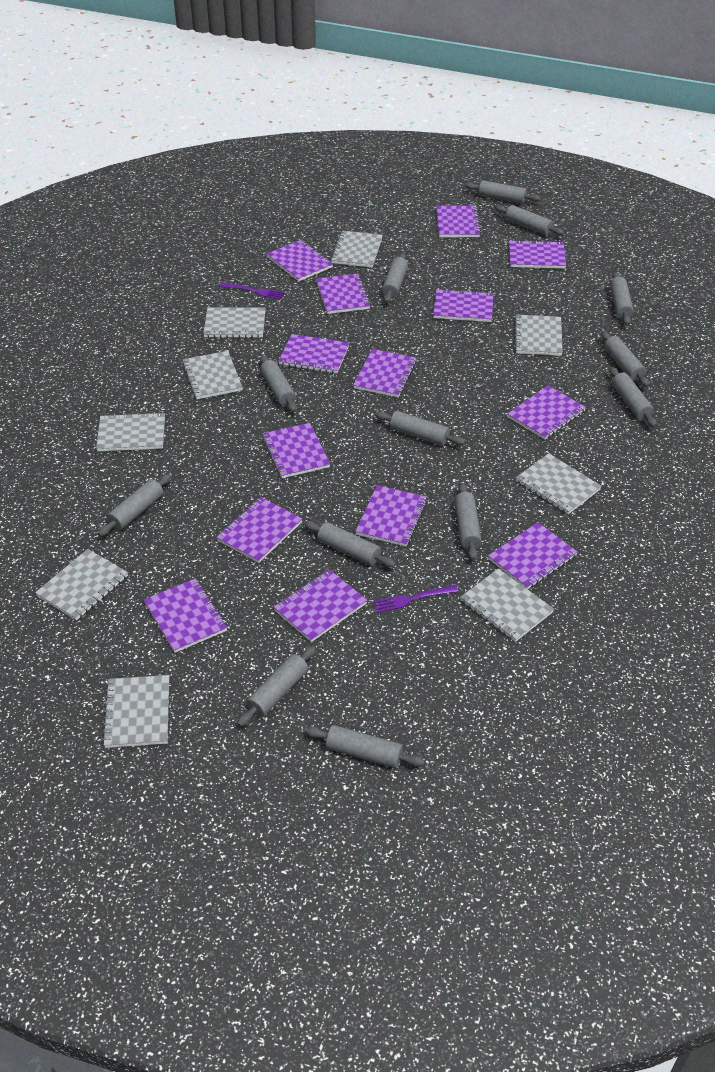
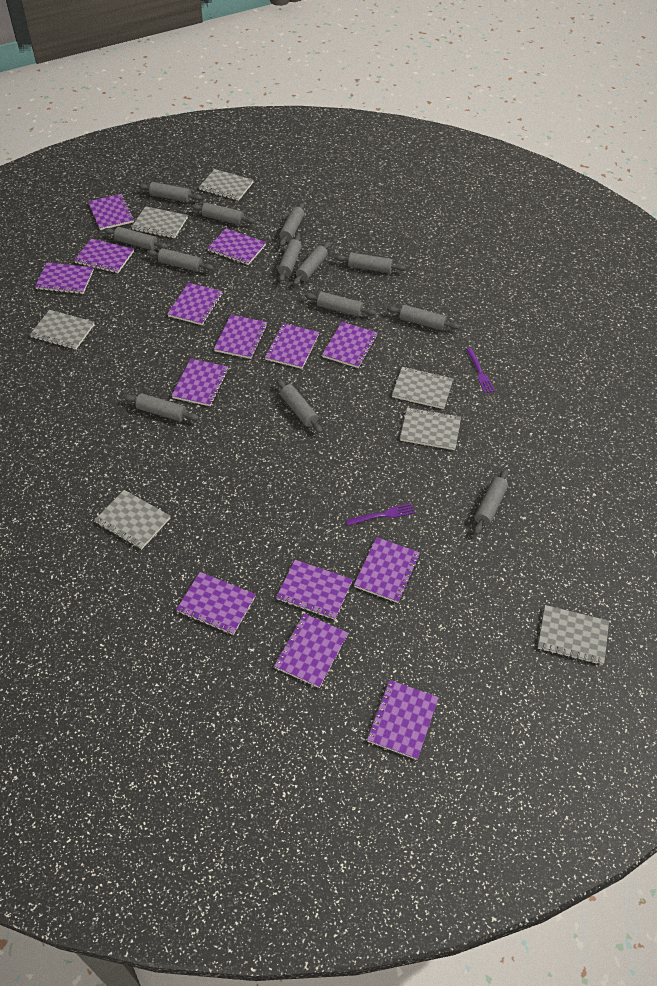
grey notebook: 9 -> 7

